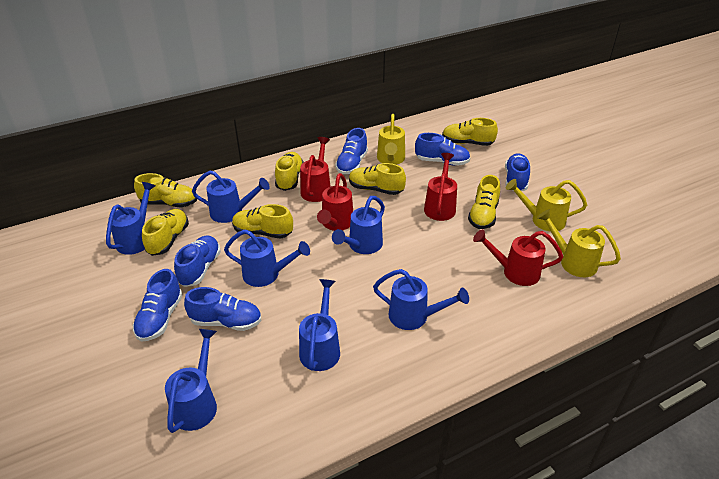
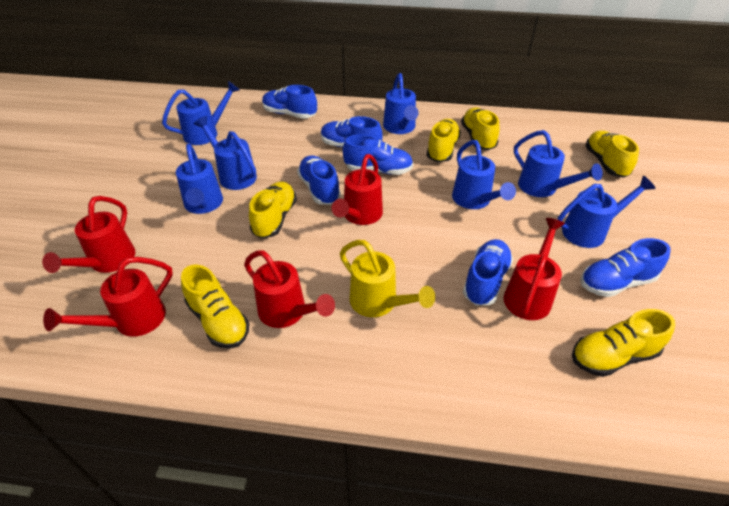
red watering can: 4 -> 5
yellow shoe: 7 -> 6
yellow watering can: 3 -> 1

